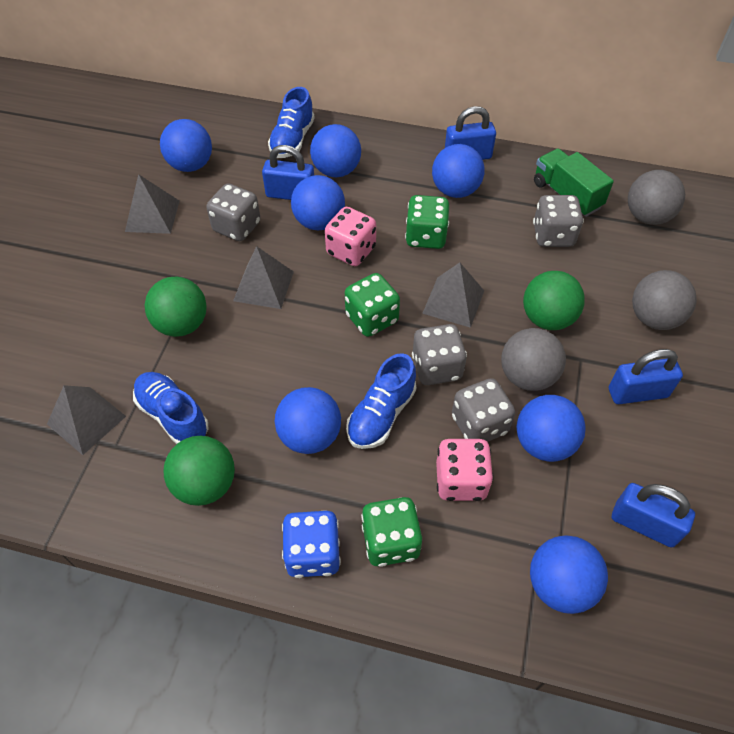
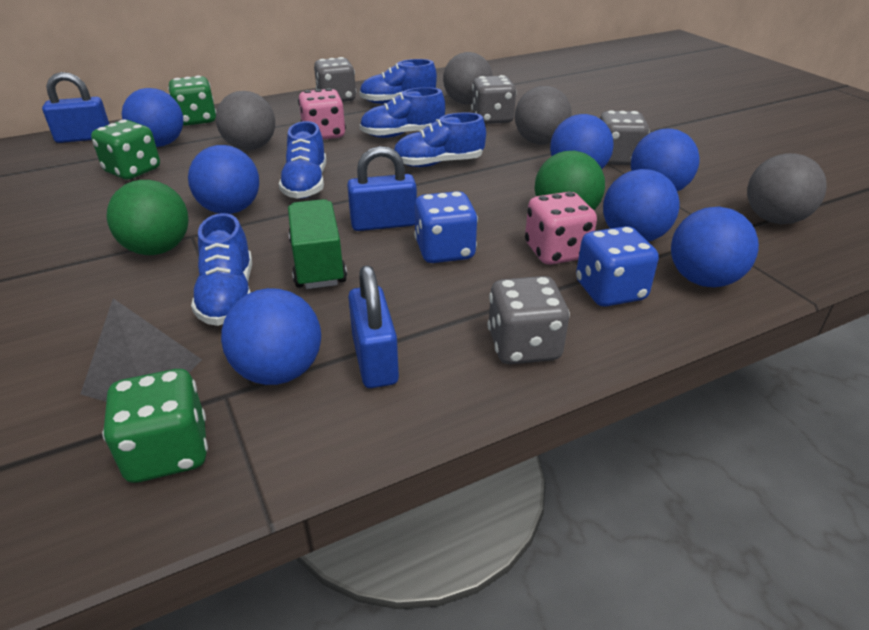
blue dice: 1 -> 2
blue padlock: 4 -> 3
blue shoe: 3 -> 5
green ball: 3 -> 2
grey ball: 3 -> 4
grey pyramid: 4 -> 1

